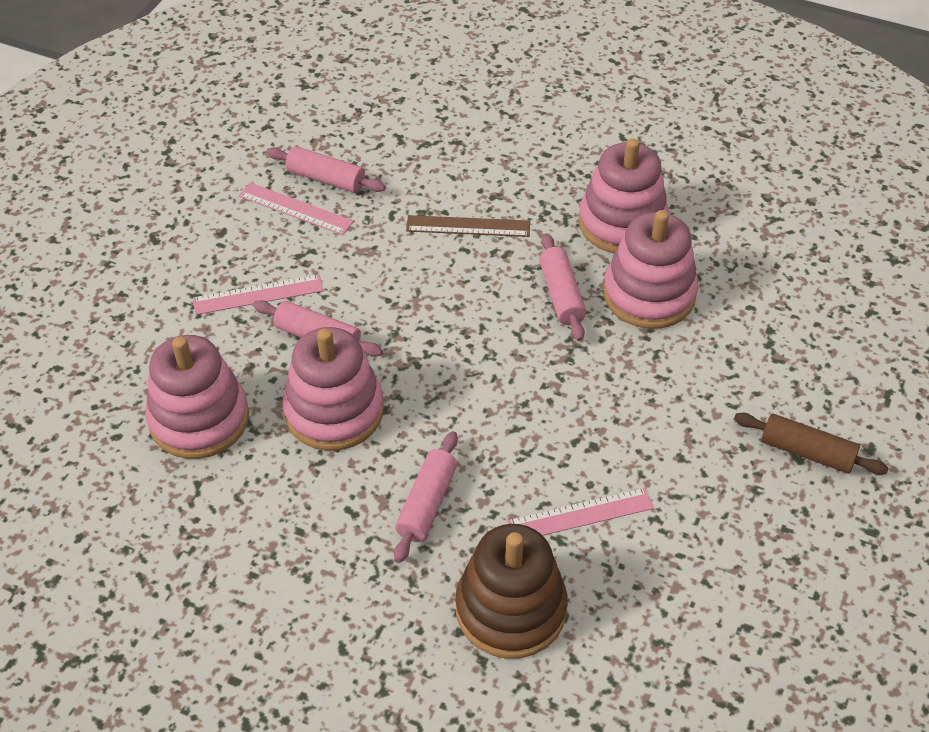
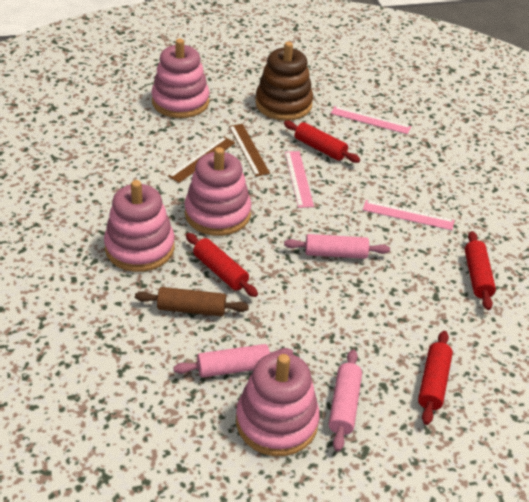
brown ruler: 1 -> 2
pink rolling pin: 4 -> 3
red rolling pin: 0 -> 4

